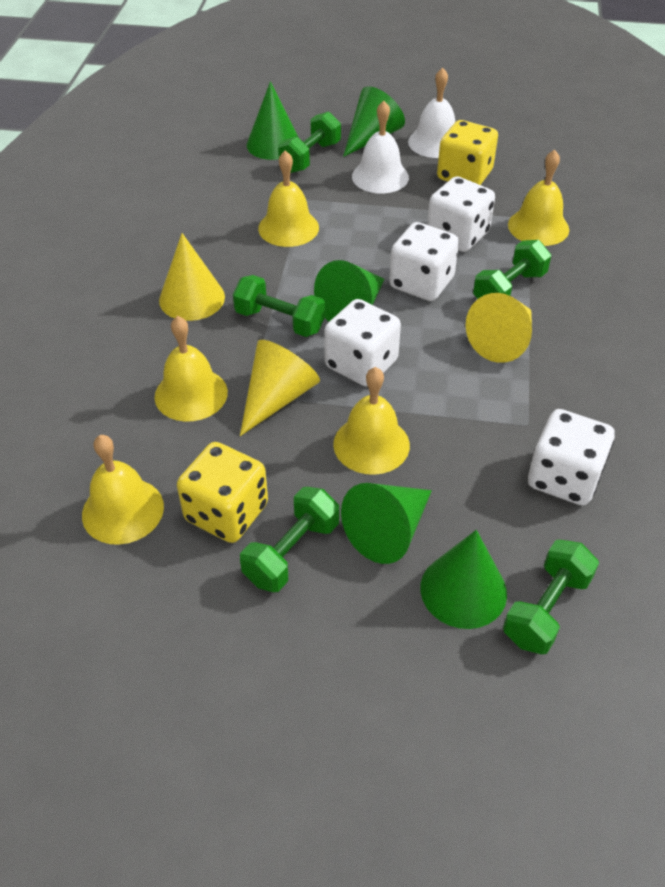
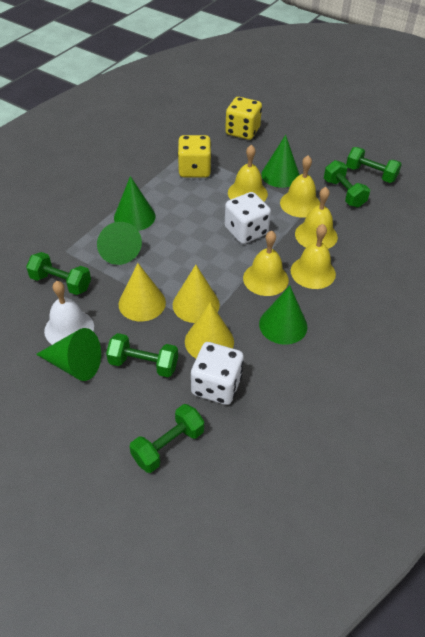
white bell: 2 -> 1
white dice: 4 -> 2

